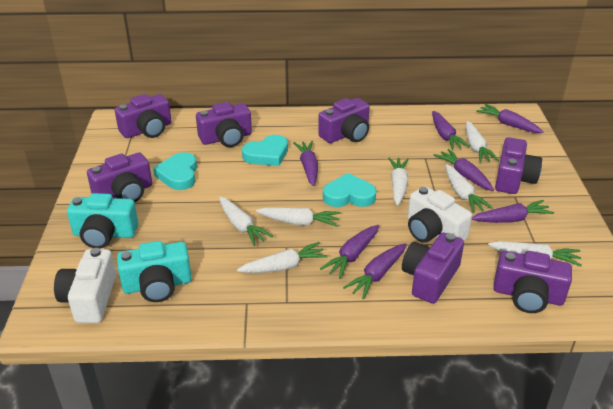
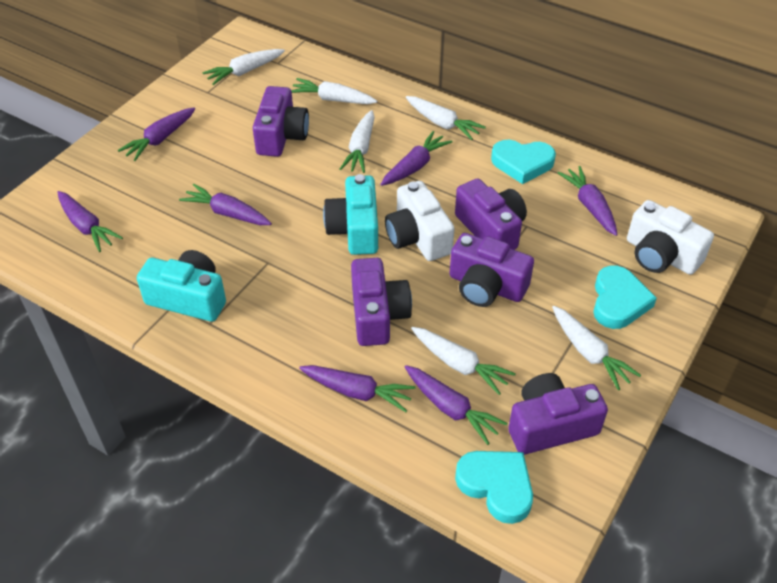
purple camera: 7 -> 5
white carrot: 7 -> 6

